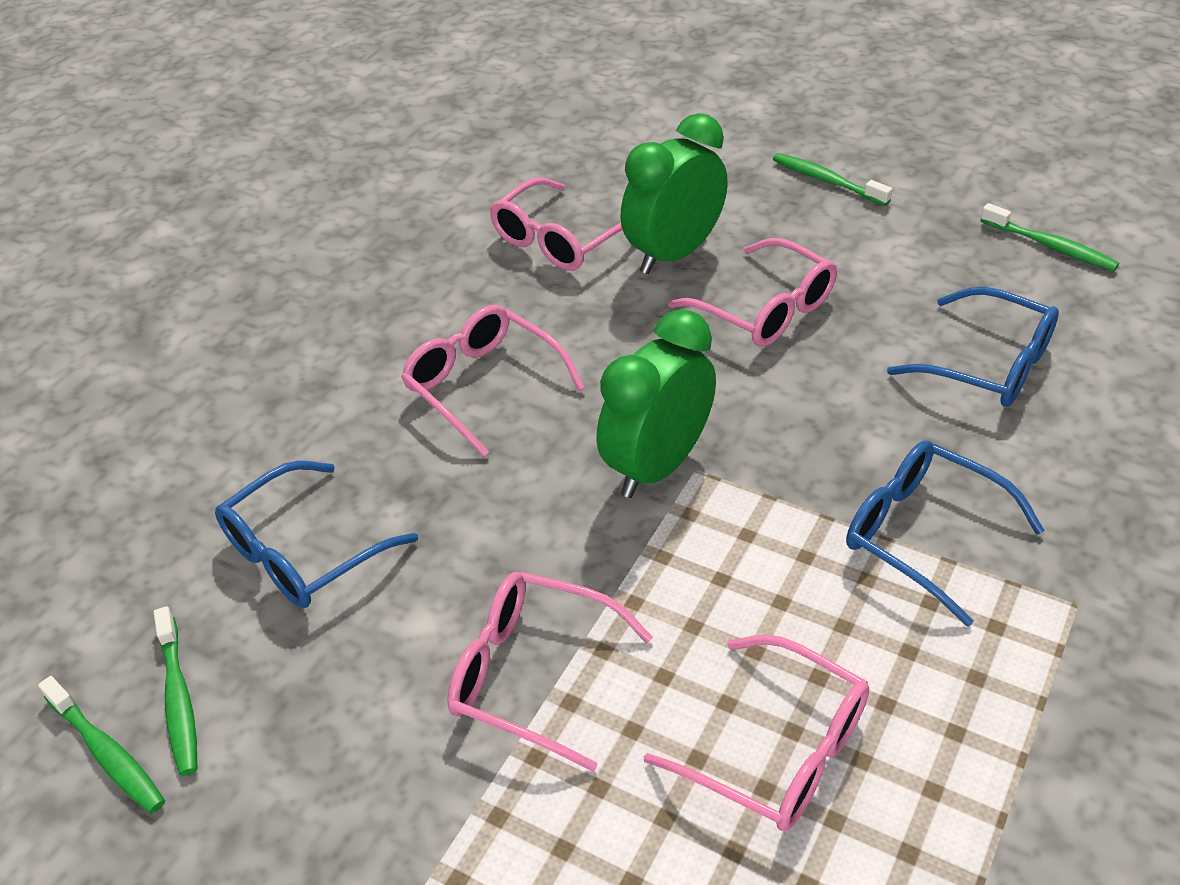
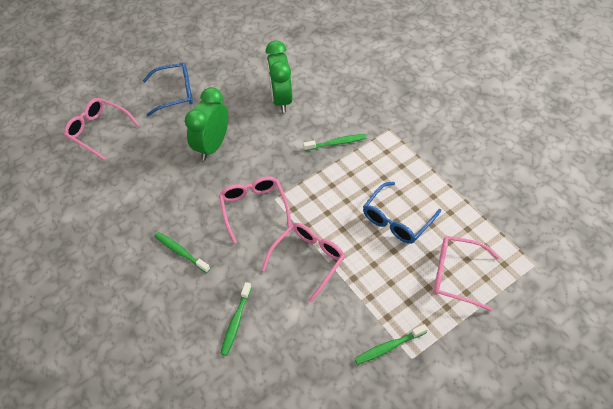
blue glasses: 3 -> 2
pink glasses: 5 -> 4

